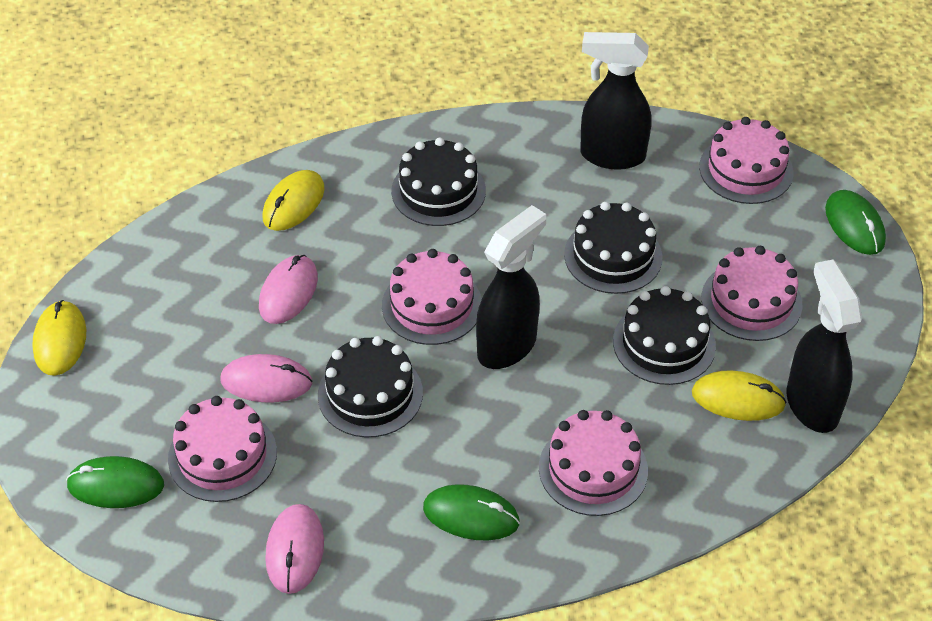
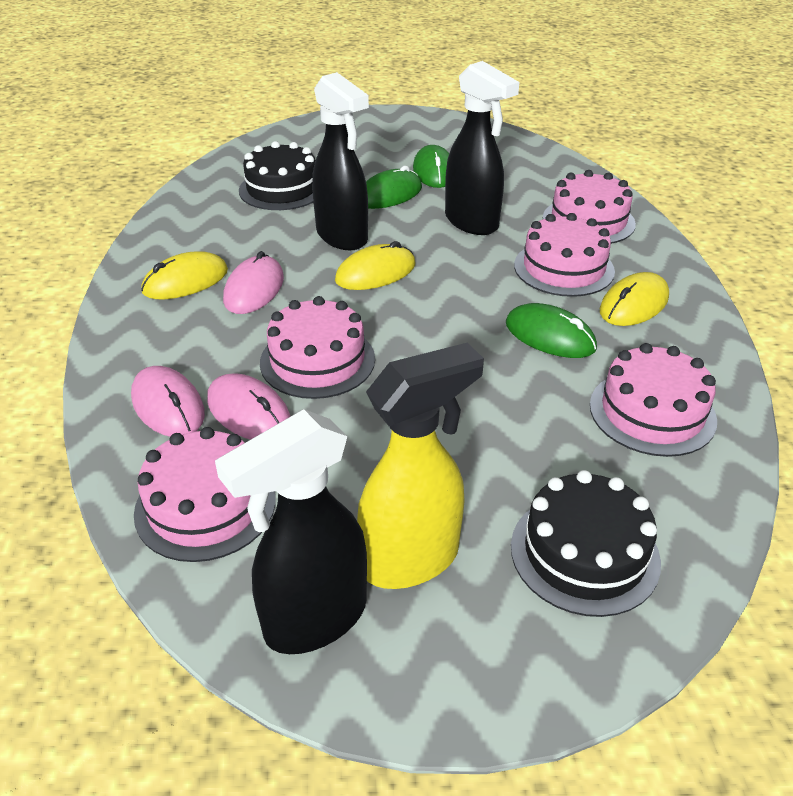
black cake: 4 -> 2
yellow spray bottle: 0 -> 1

